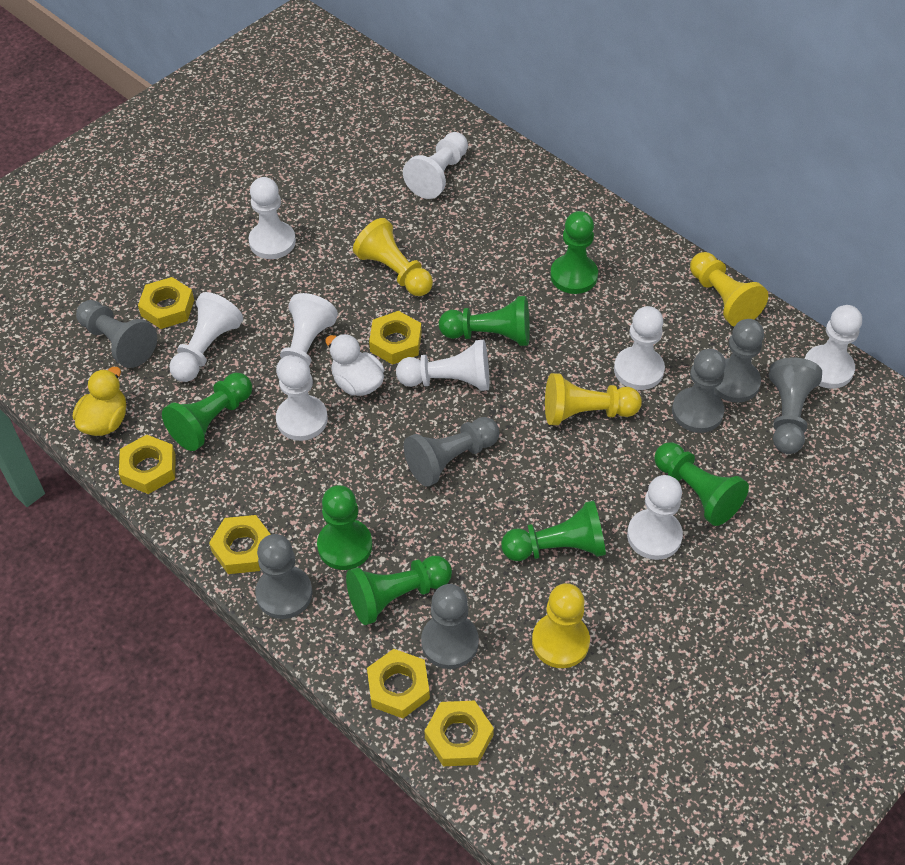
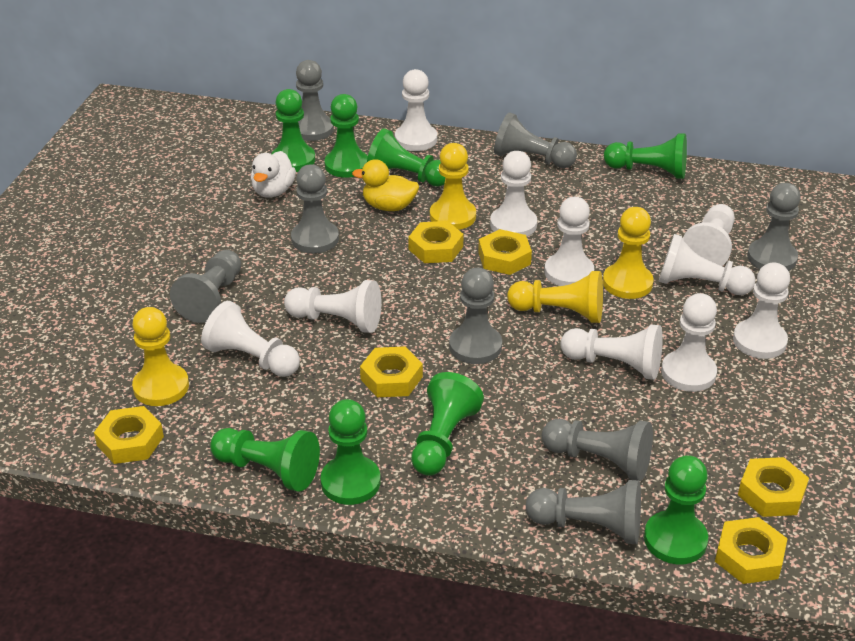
green pawn: 7 -> 8
grey pawn: 7 -> 8
white pawn: 9 -> 10

